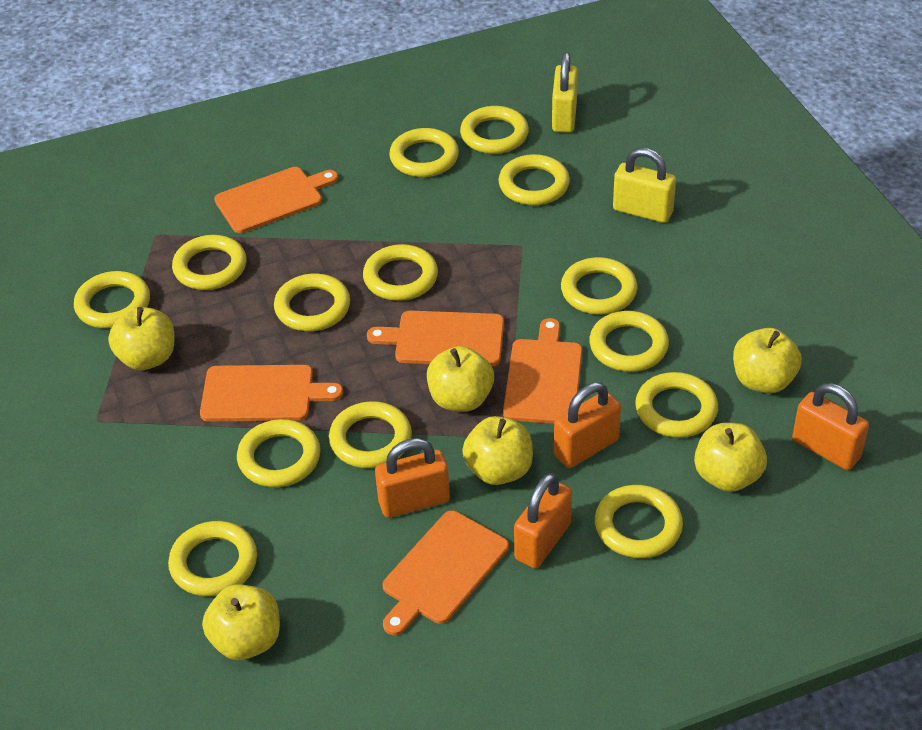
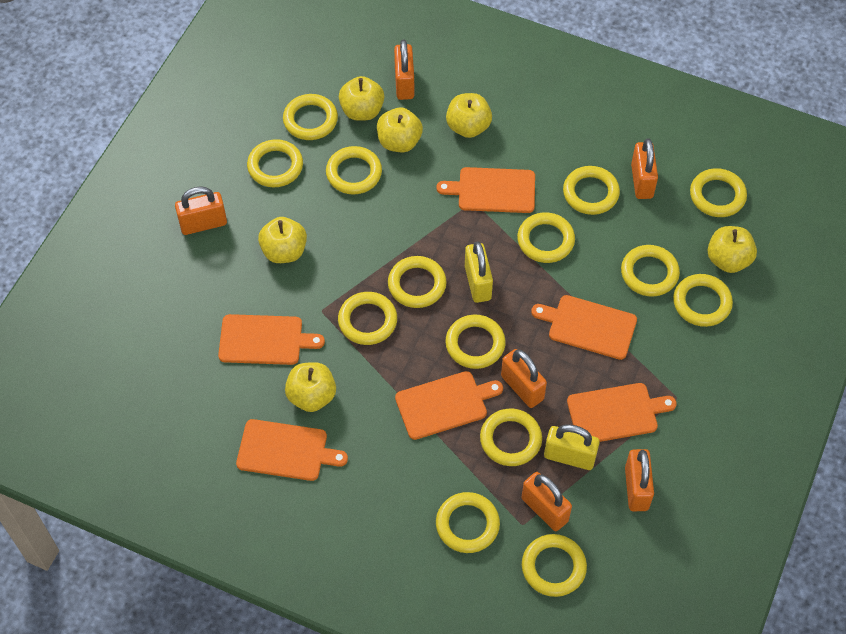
orange cutting board: 5 -> 6
orange padlock: 4 -> 6

